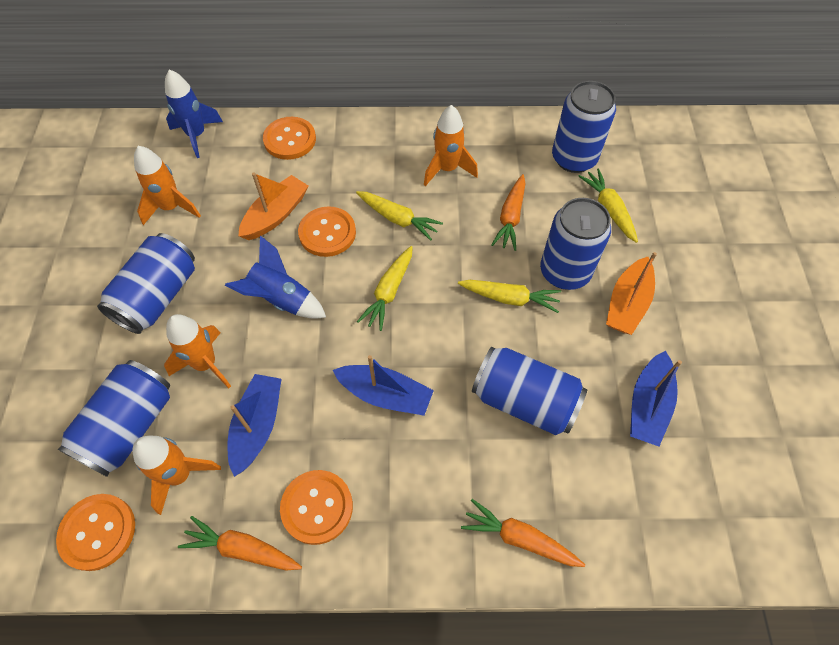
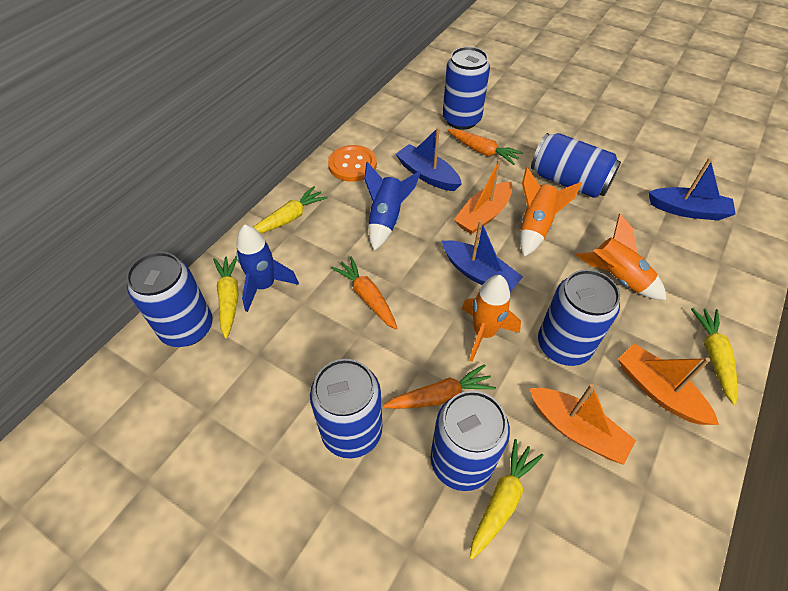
blue can: 5 -> 6
orange boat: 2 -> 3
orange button: 4 -> 1
orange rocket: 4 -> 3

